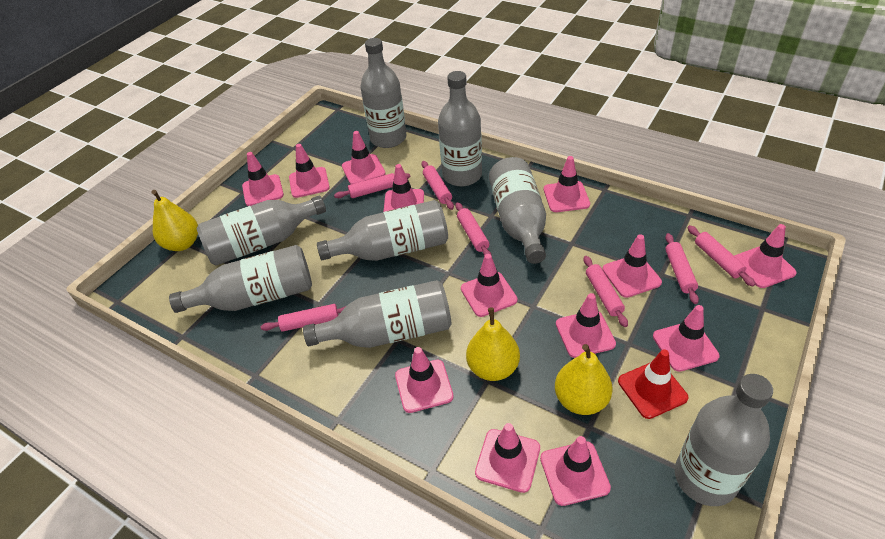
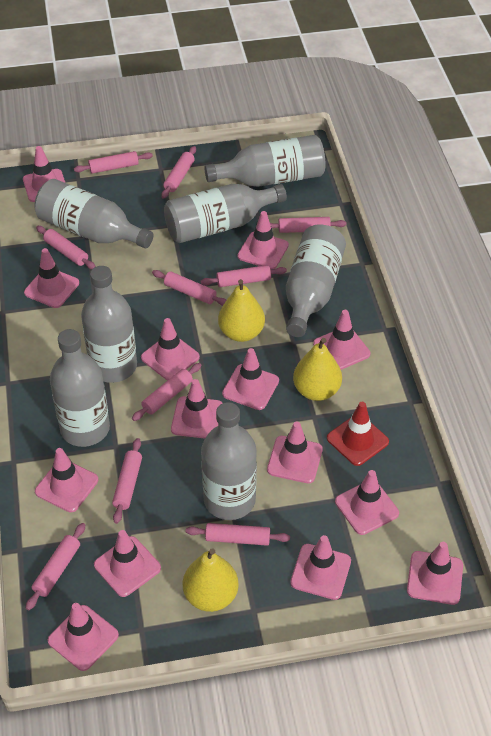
grey bottle: 8 -> 7
pink rolling pin: 7 -> 10
pink traffic cone: 13 -> 14

